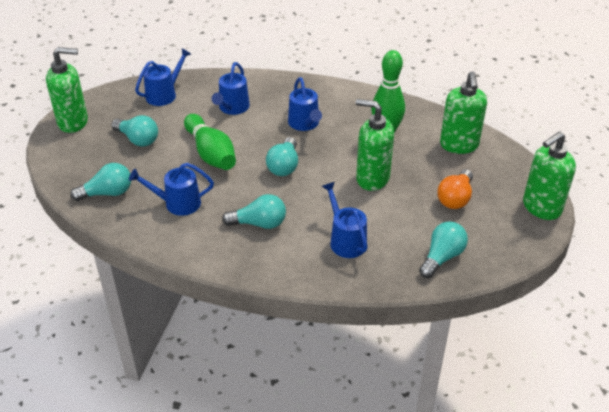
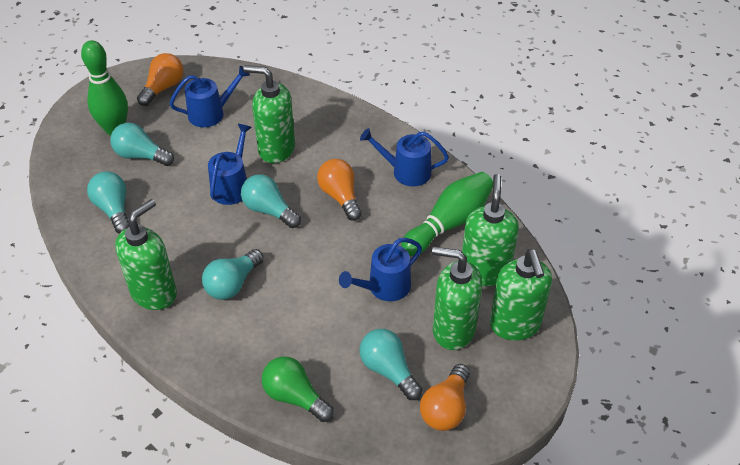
blue watering can: 5 -> 4
green light bulb: 0 -> 1
green soap dispenser: 4 -> 5
orange light bulb: 1 -> 3

